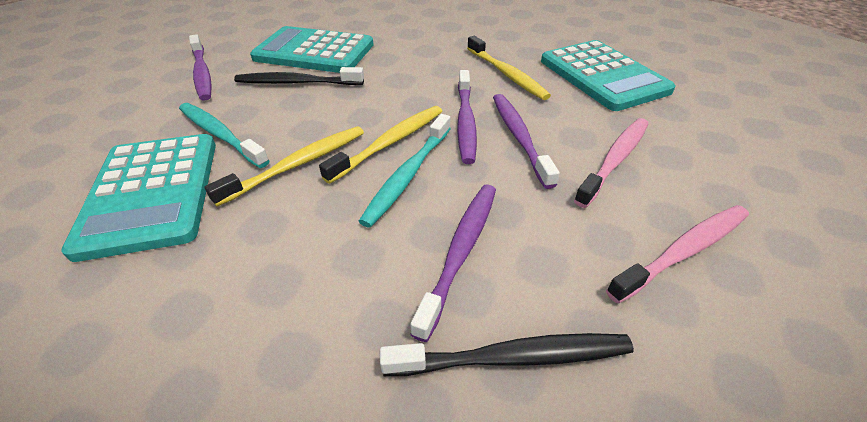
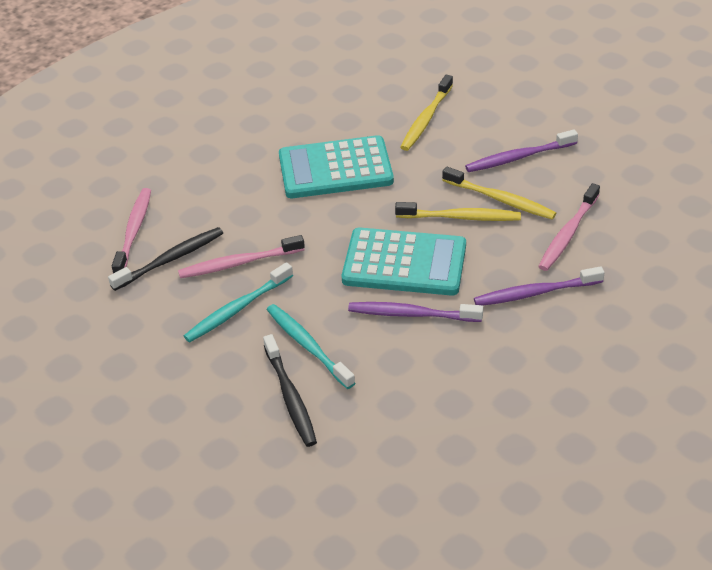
pink toothbrush: 2 -> 3
purple toothbrush: 4 -> 3
turquoise calculator: 3 -> 2

